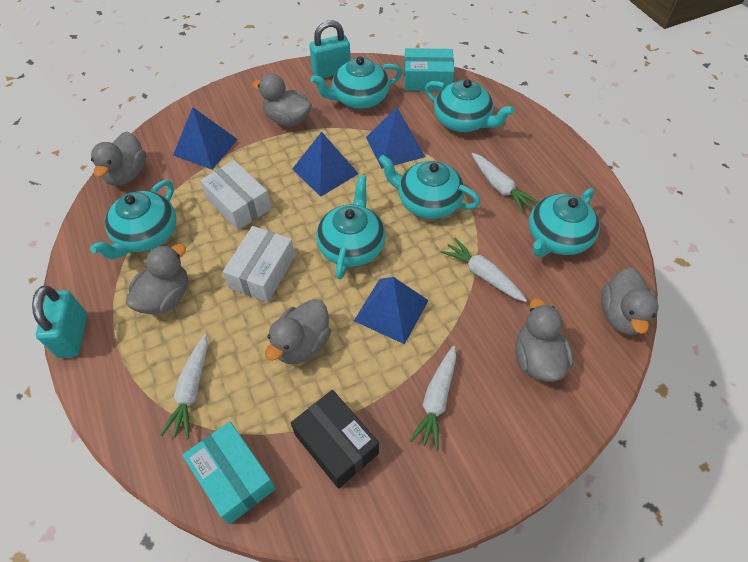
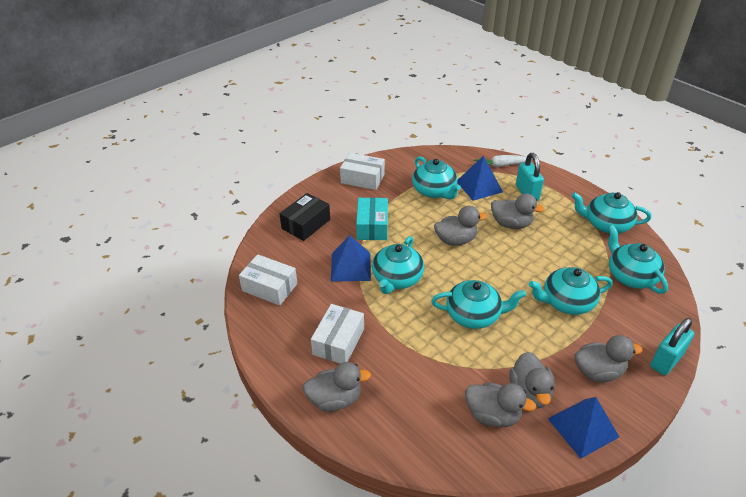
blue pyramid: 4 -> 3
turquoise box: 2 -> 1
white box: 2 -> 3
white carrot: 4 -> 1

